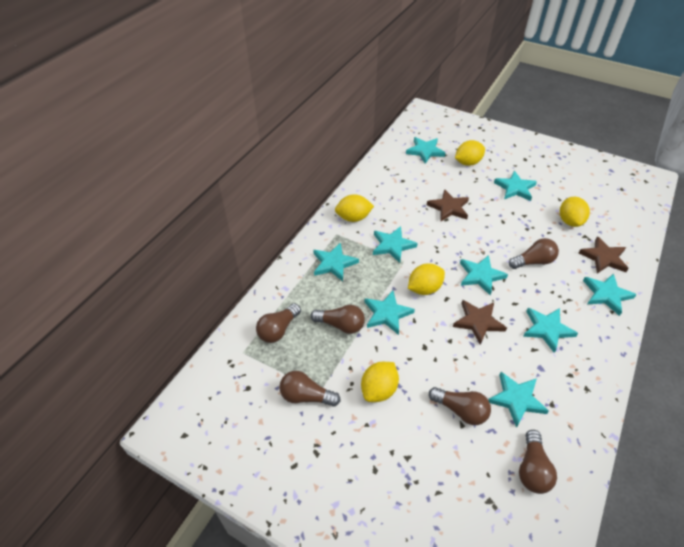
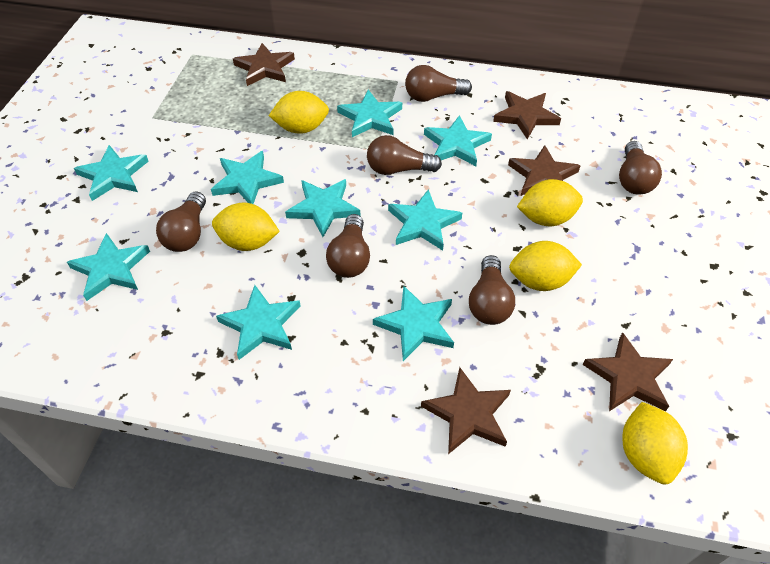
brown star: 3 -> 5

